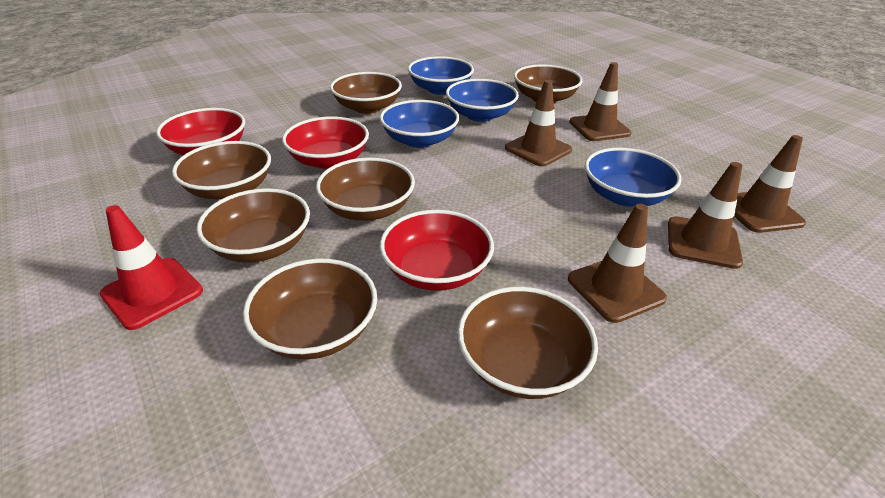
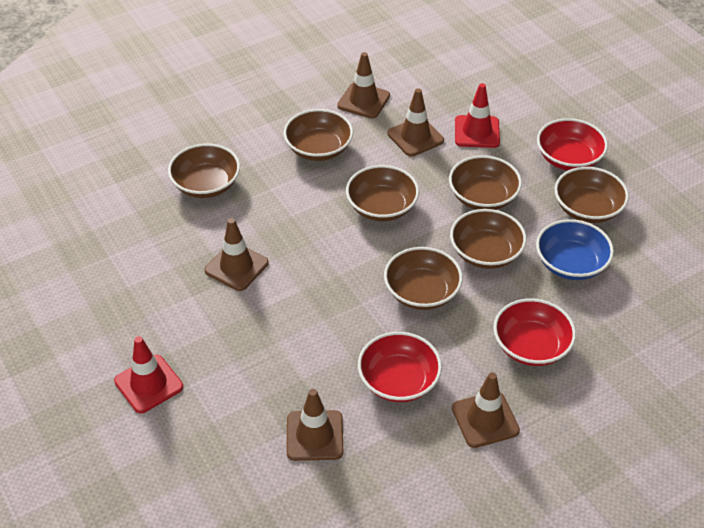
blue bowl: 4 -> 1
red traffic cone: 1 -> 2

